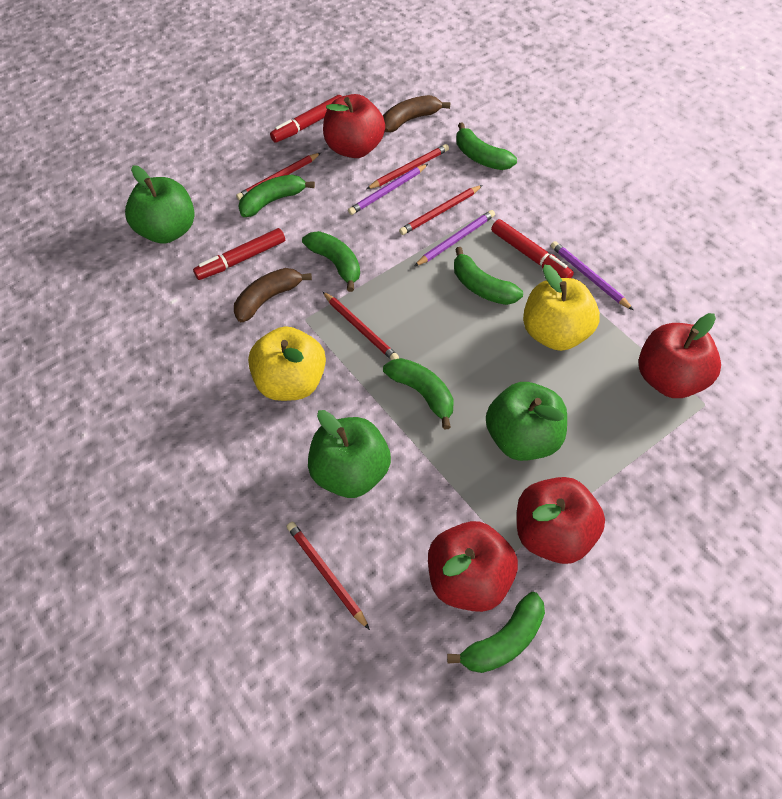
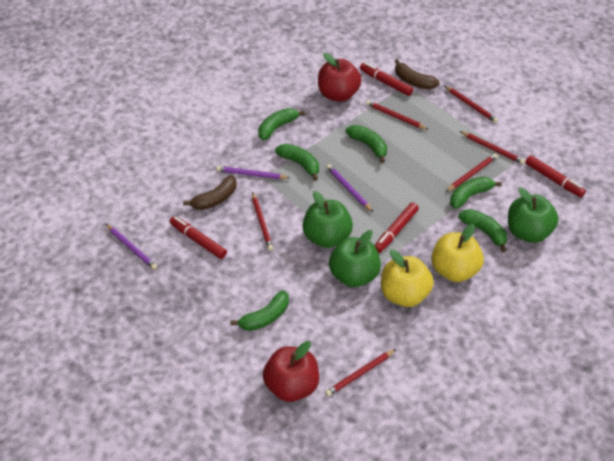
red apple: 4 -> 2
red marker: 3 -> 4
red pencil: 5 -> 6

